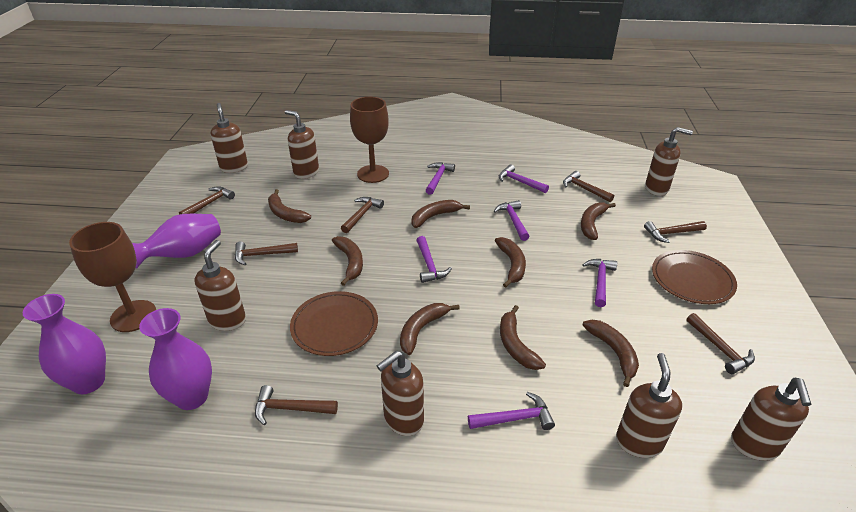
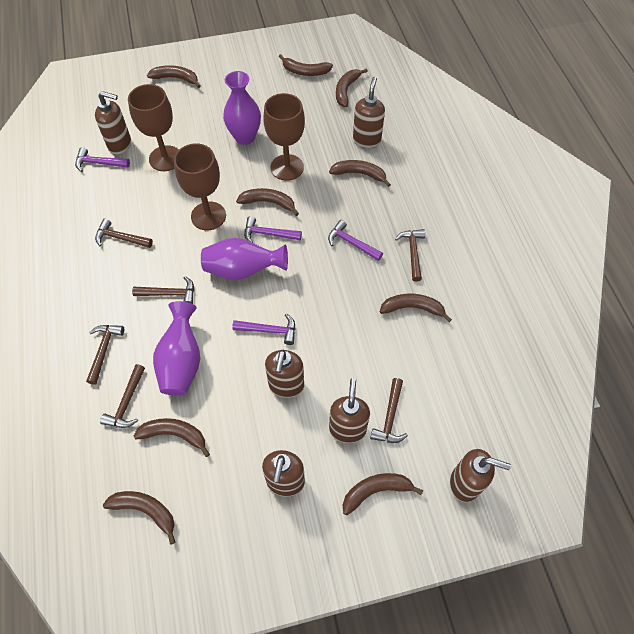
brown banana: 8 -> 9
brown goblet: 2 -> 3
brown hammer: 7 -> 6
brown plate: 2 -> 0
brown soap dispenser: 7 -> 6
purple hammer: 6 -> 4

